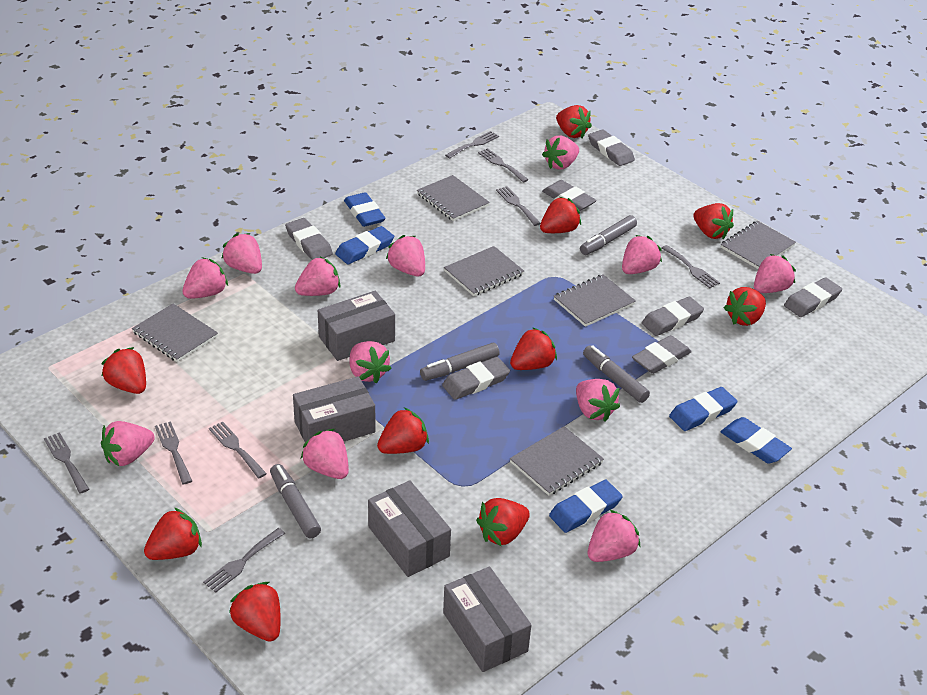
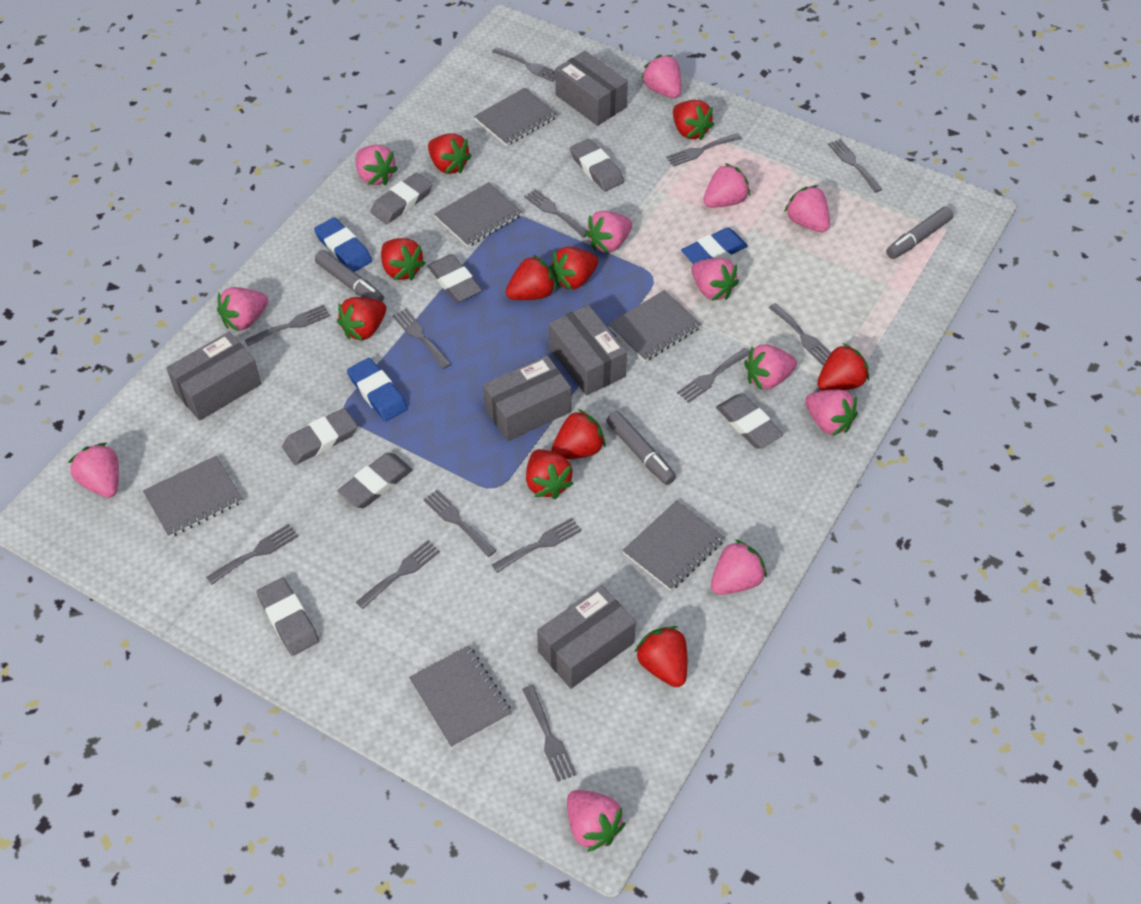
blue eraser: 5 -> 3
grey box: 4 -> 5
grey fork: 8 -> 13
grey marker: 4 -> 3

